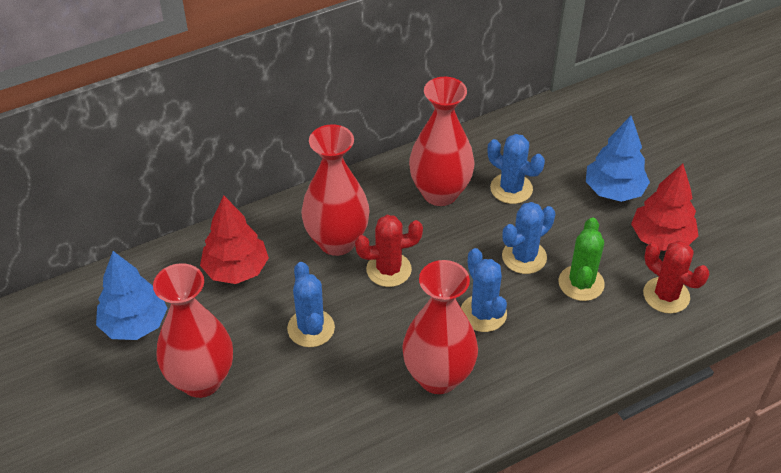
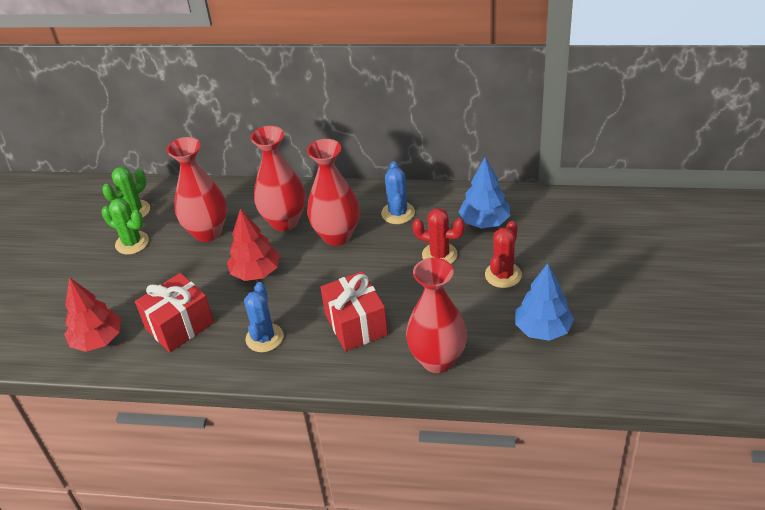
blue cactus: 4 -> 2
green cactus: 1 -> 2
red gift: 0 -> 2

